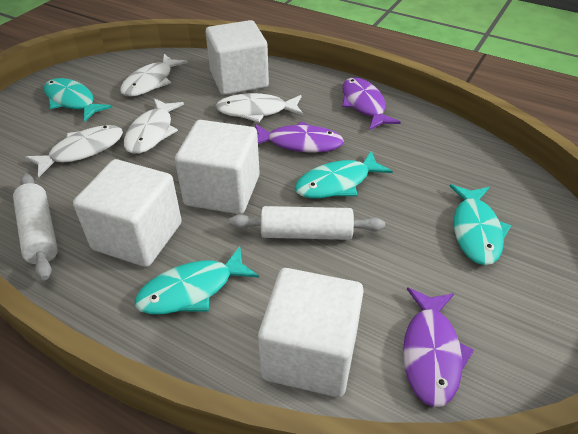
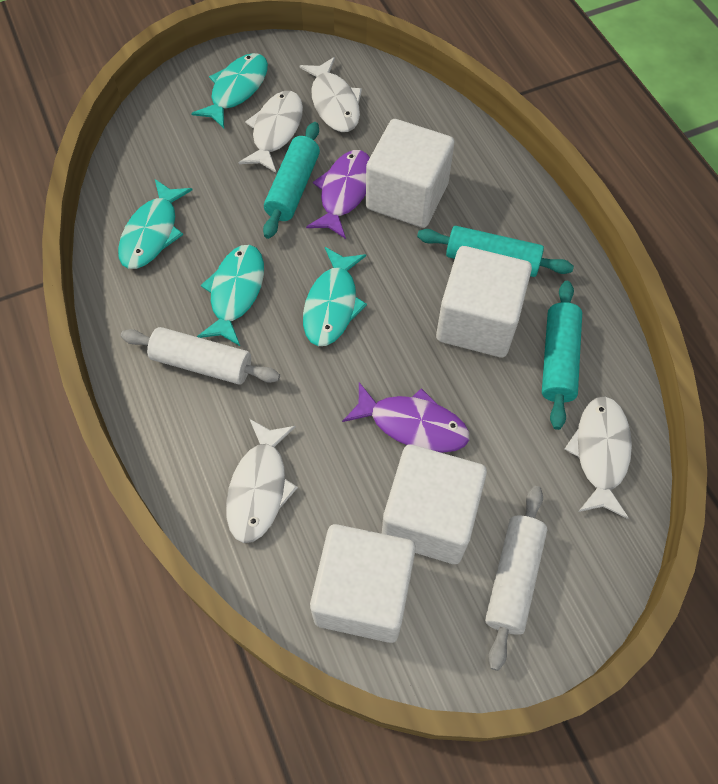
purple fish: 3 -> 2
turquoise rolling pin: 0 -> 3

